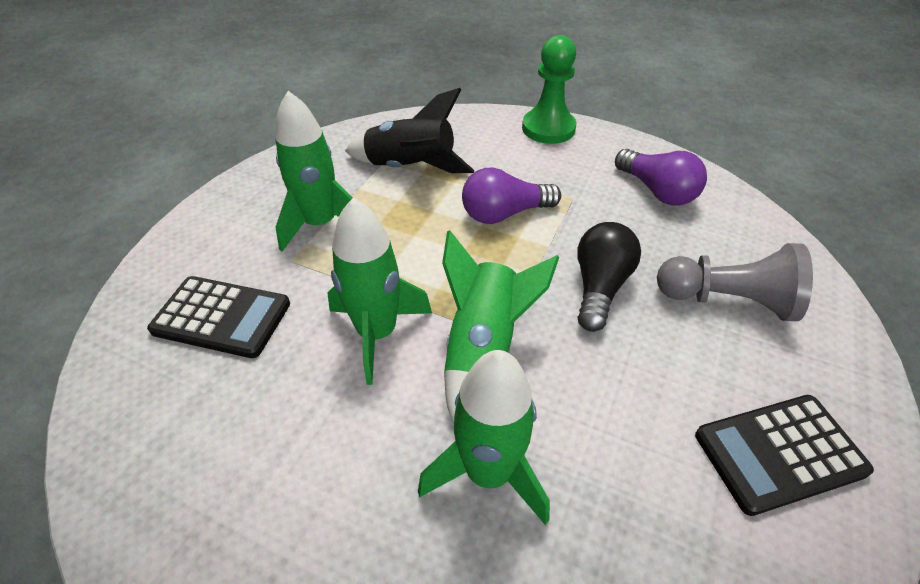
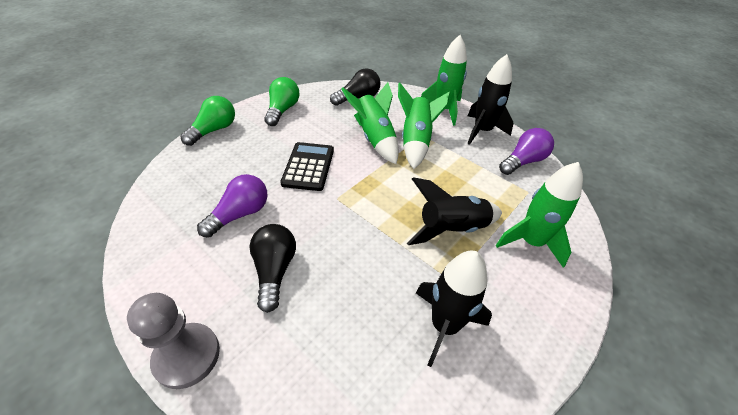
black calculator: 2 -> 1
black light bulb: 1 -> 2
black rocket: 1 -> 3
green light bulb: 0 -> 2
green pawn: 1 -> 0

